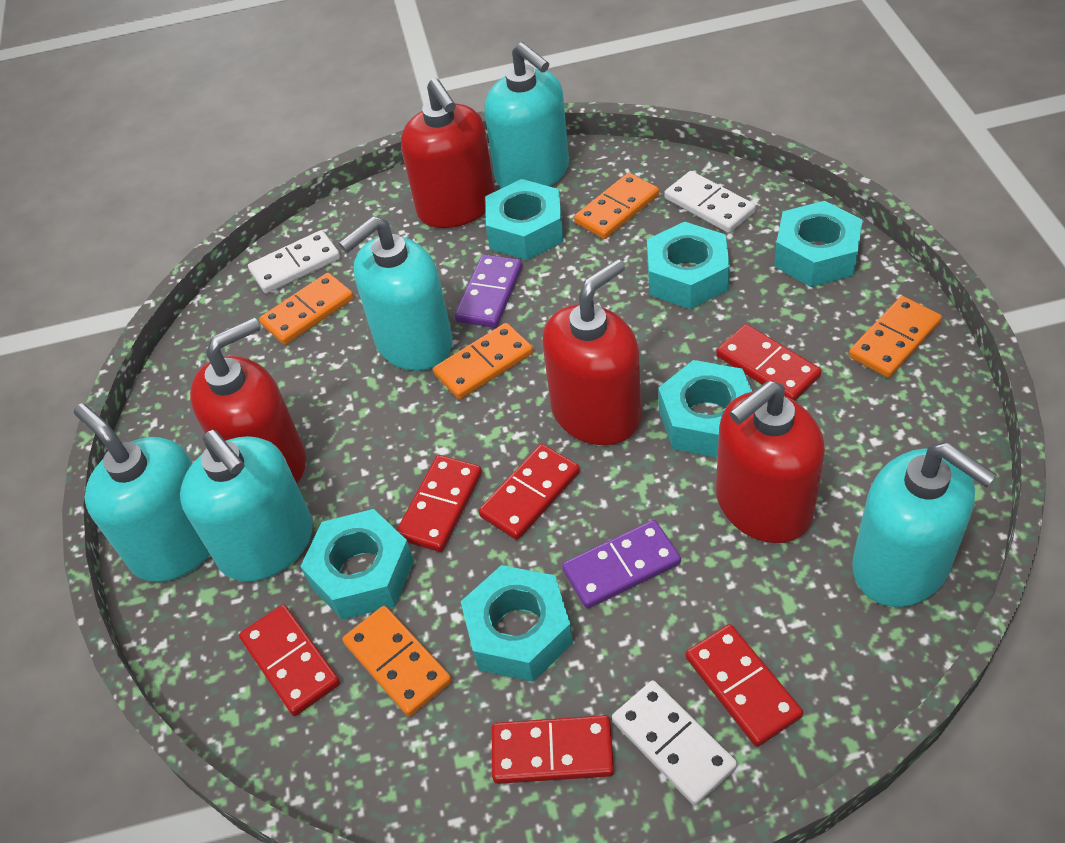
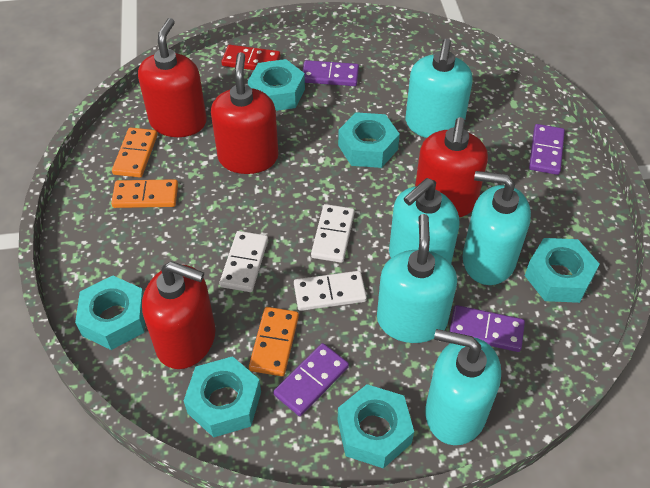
orange domino: 5 -> 3
purple domino: 2 -> 4
red domino: 6 -> 1

